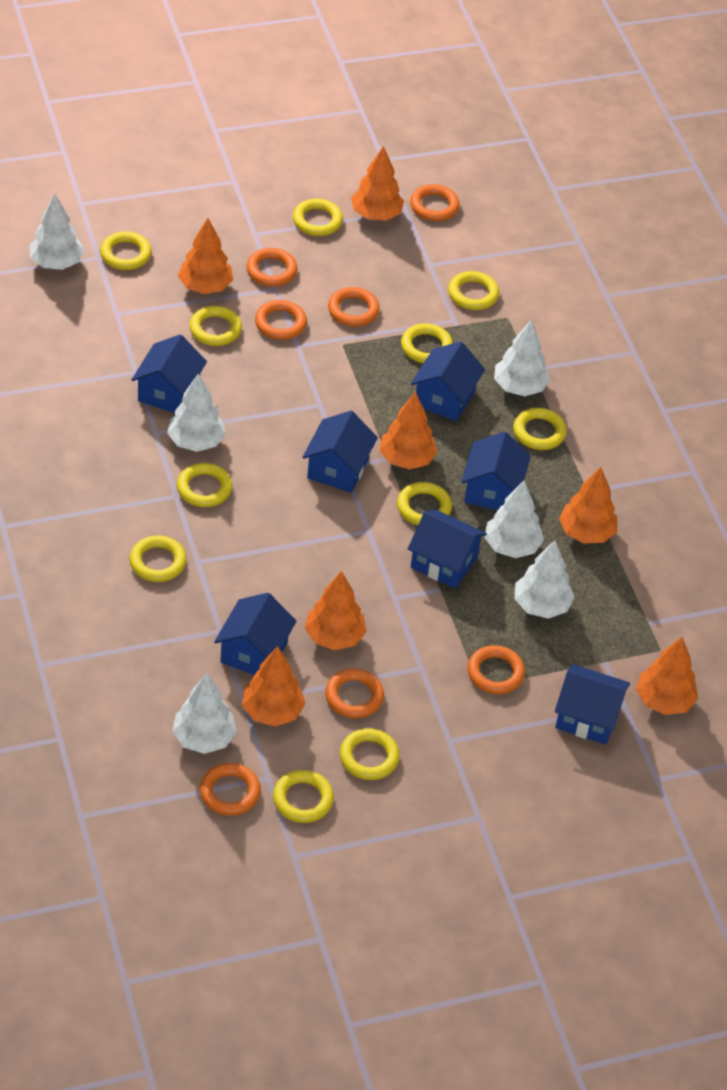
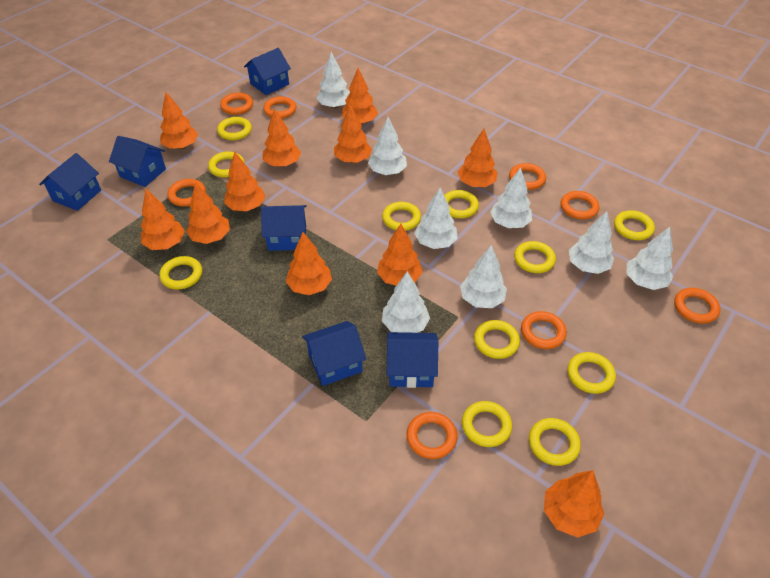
blue house: 7 -> 6
orange ring: 7 -> 8
orange tree: 7 -> 11
white tree: 6 -> 8

